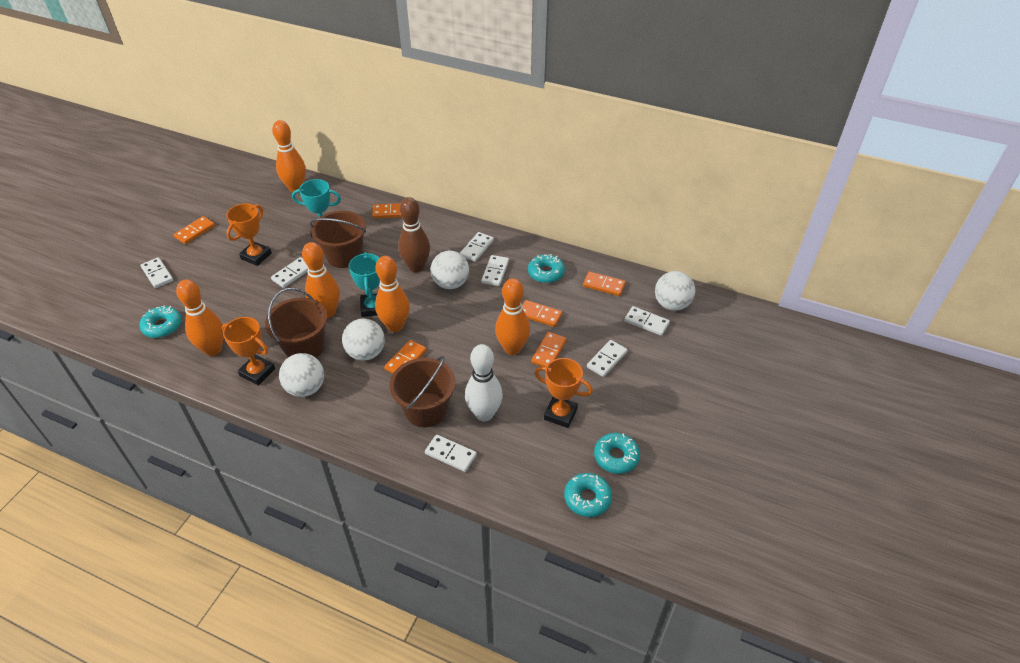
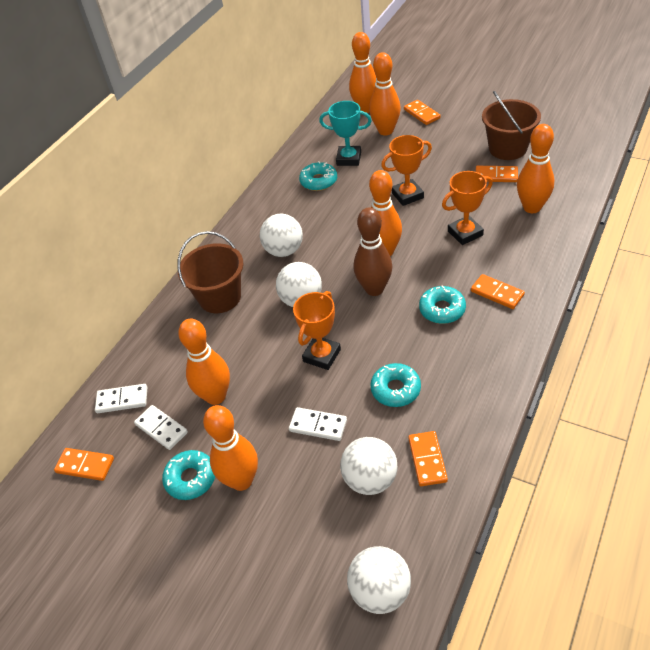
brown bucket: 3 -> 2
orange bowling pin: 5 -> 6
orange domino: 6 -> 5
turquoise trophy: 2 -> 1
white bowling pin: 1 -> 0
white domino: 7 -> 3

